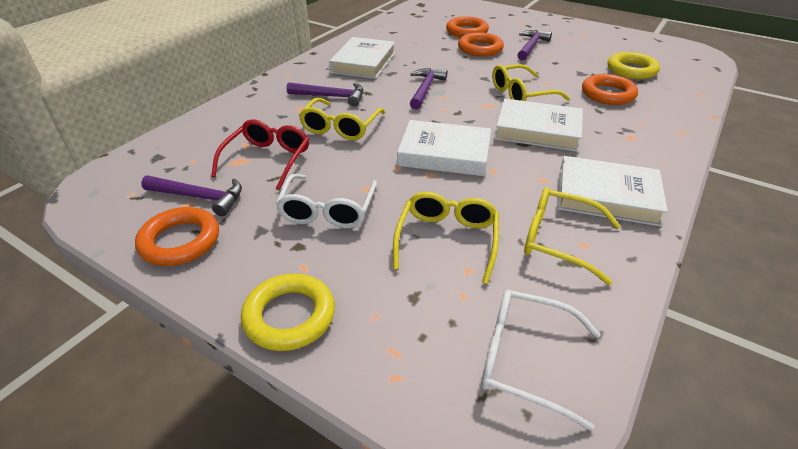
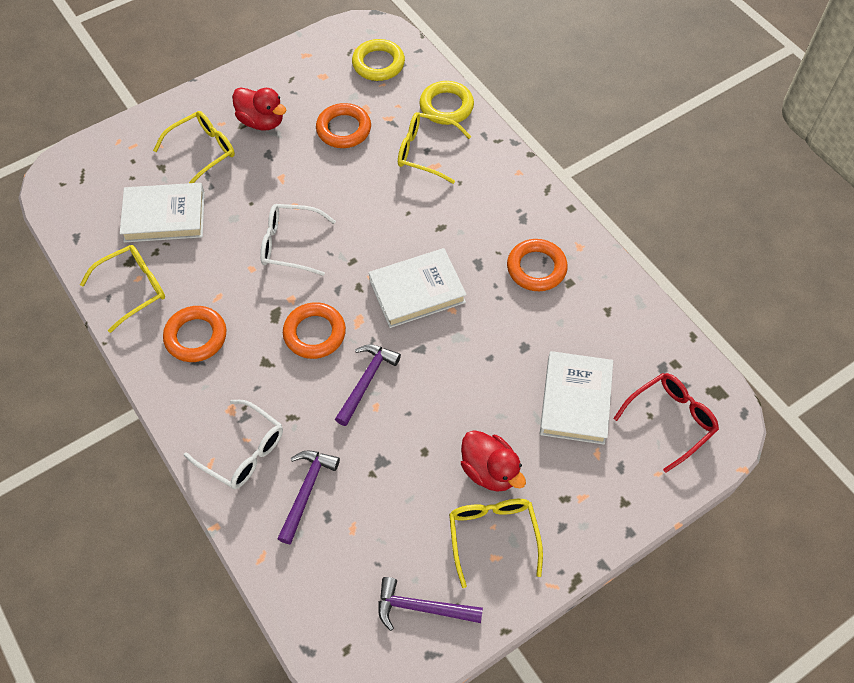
purple hammer: 4 -> 3
red duck: 0 -> 2
white book: 4 -> 3

